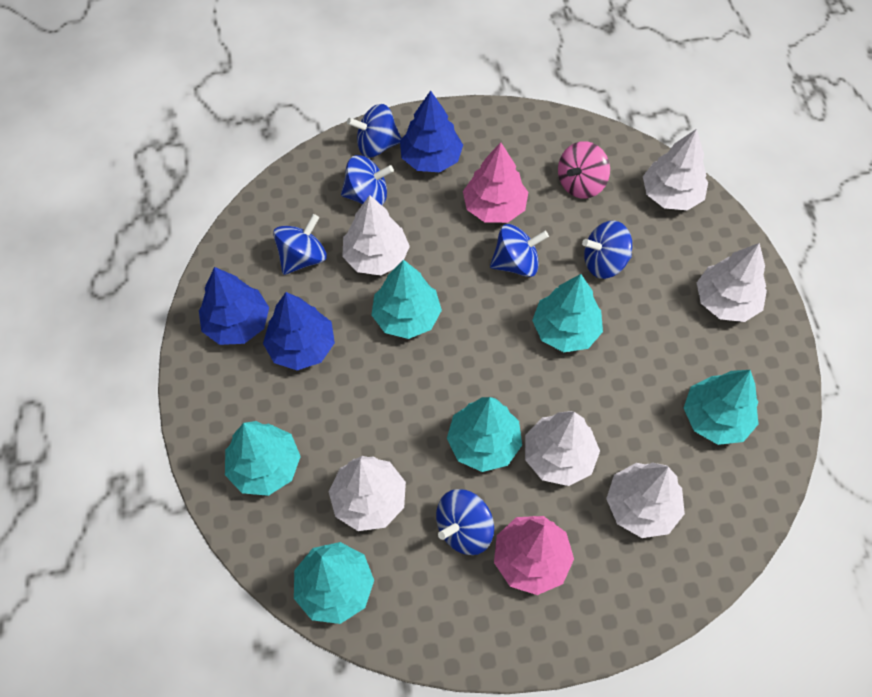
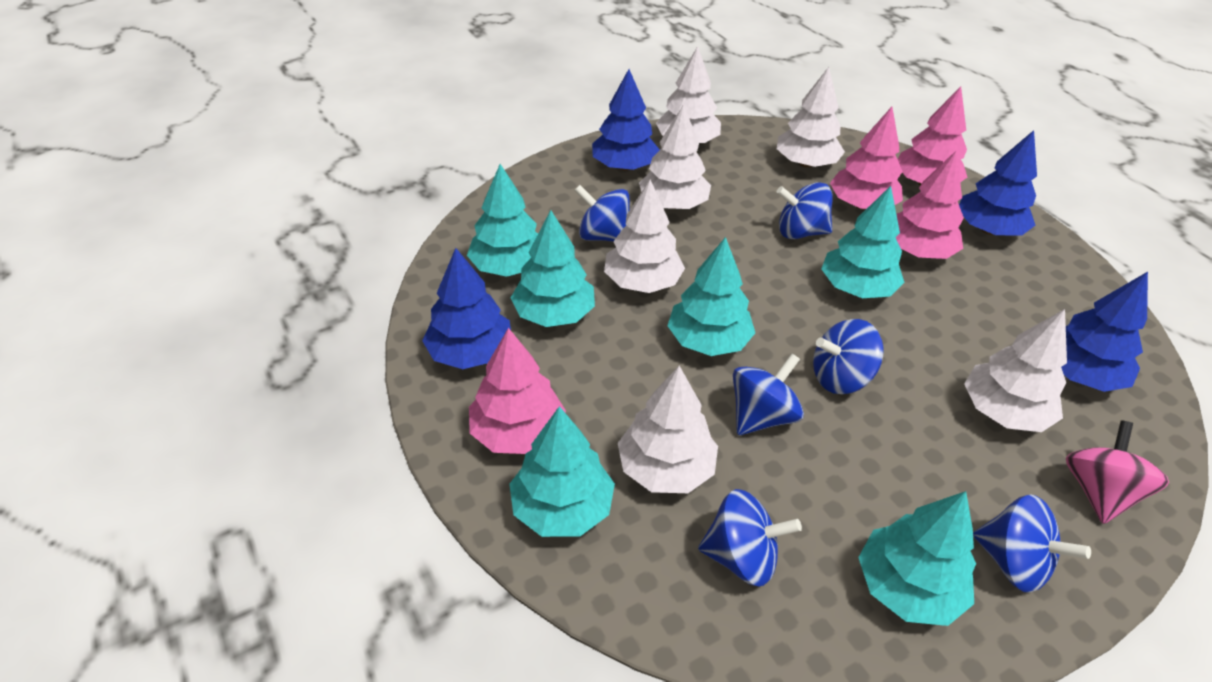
blue tree: 3 -> 4
pink tree: 2 -> 4

